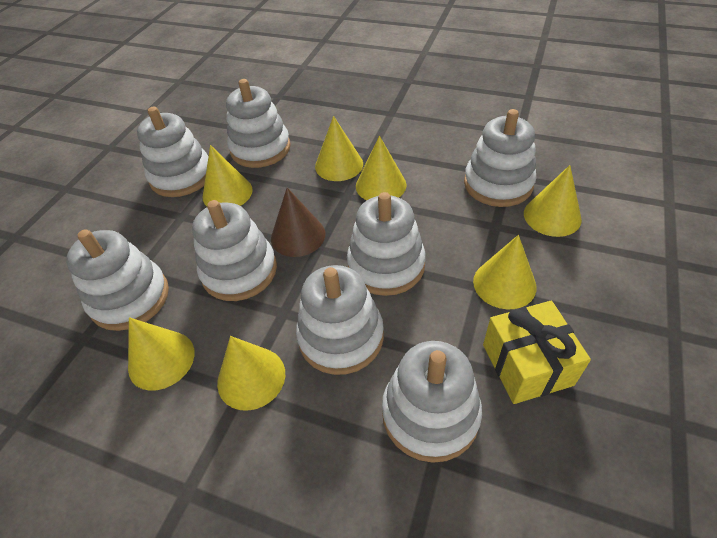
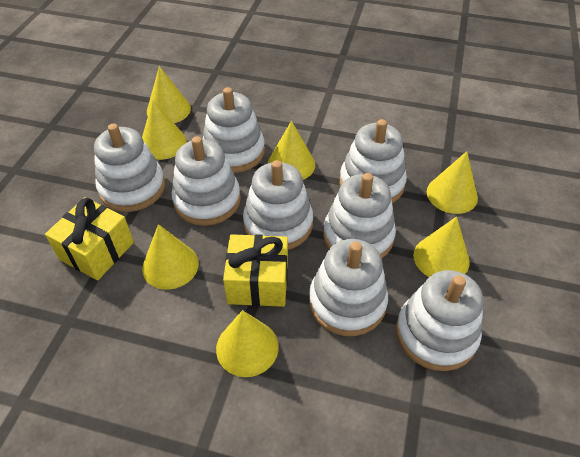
brown cone: 1 -> 0
yellow gift: 1 -> 2

